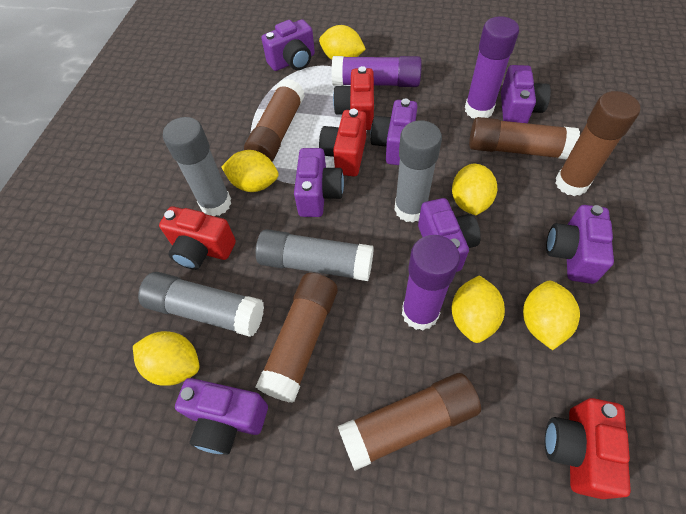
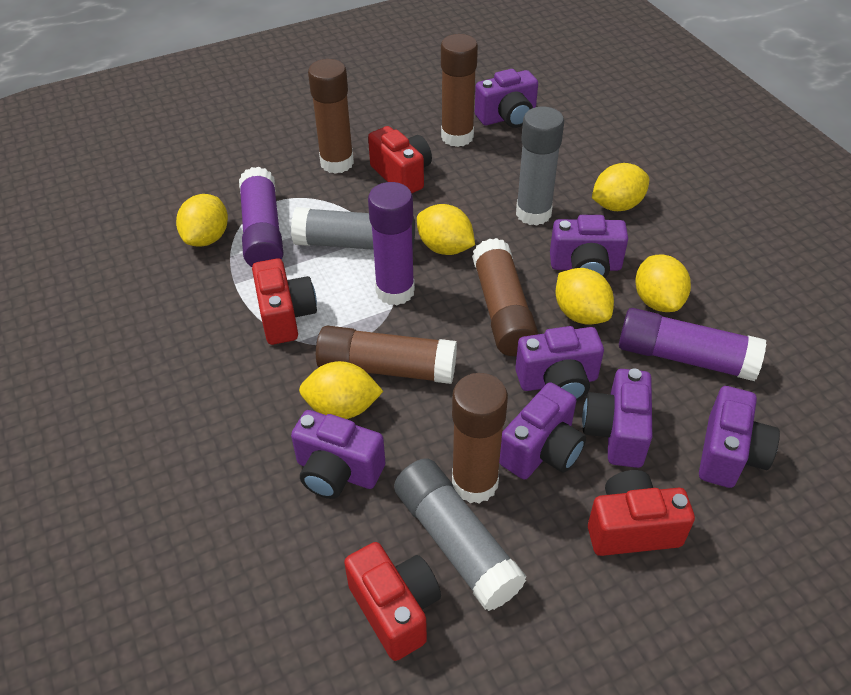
grey glue stick: 4 -> 3

